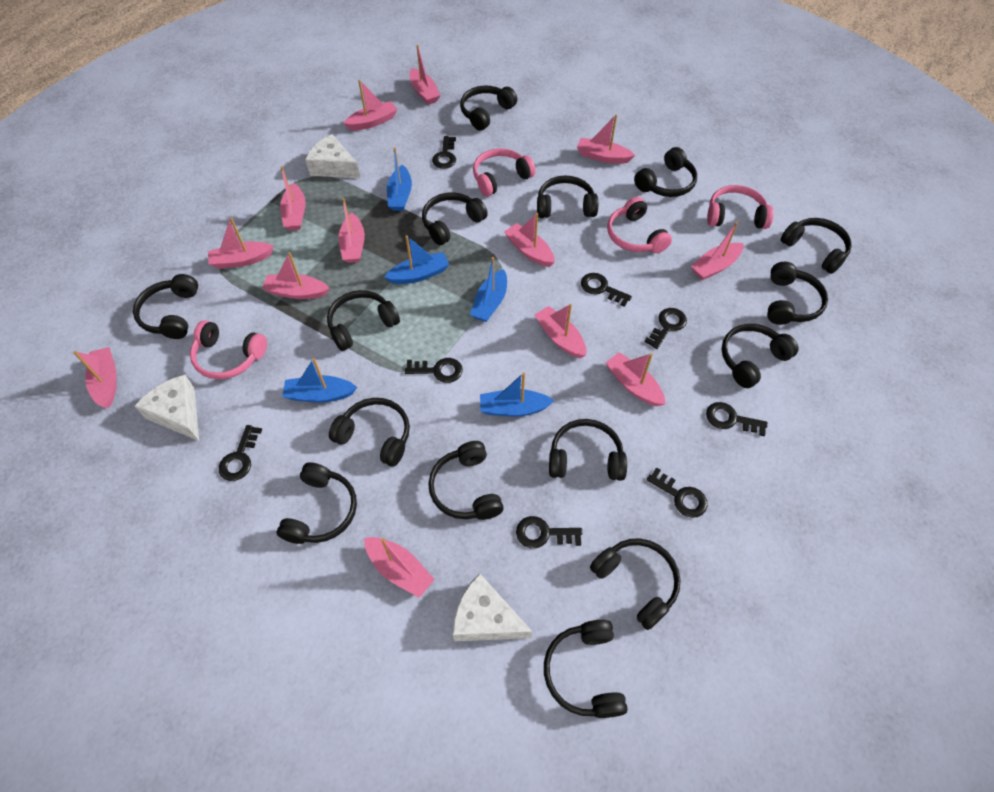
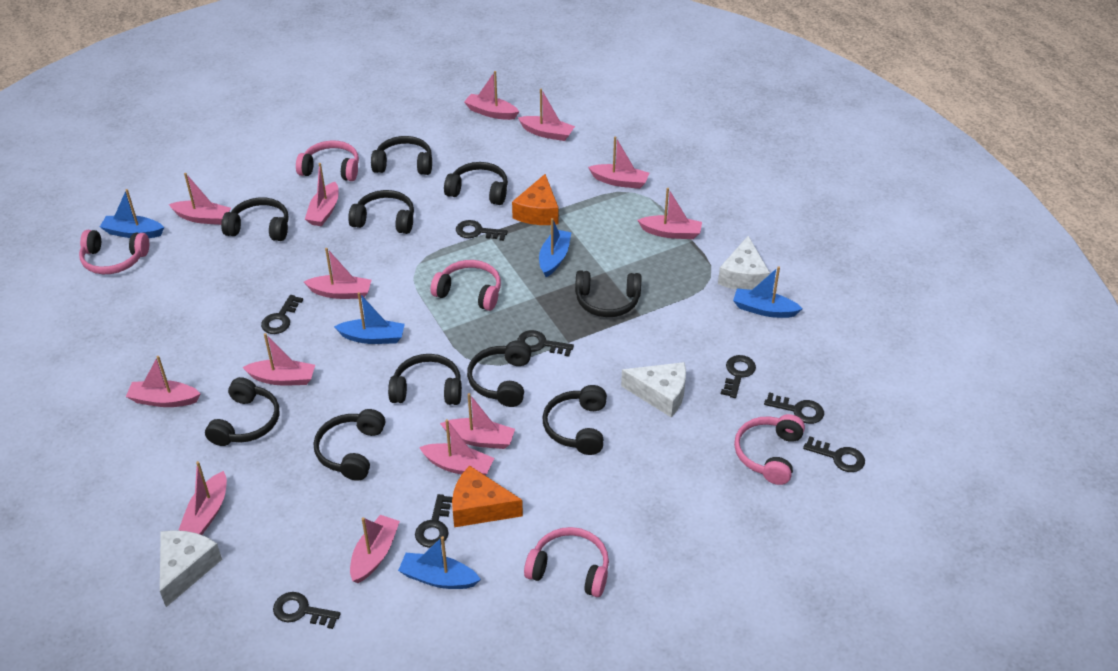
black headphones: 15 -> 10
orange cheese: 0 -> 2
pink headphones: 4 -> 5

